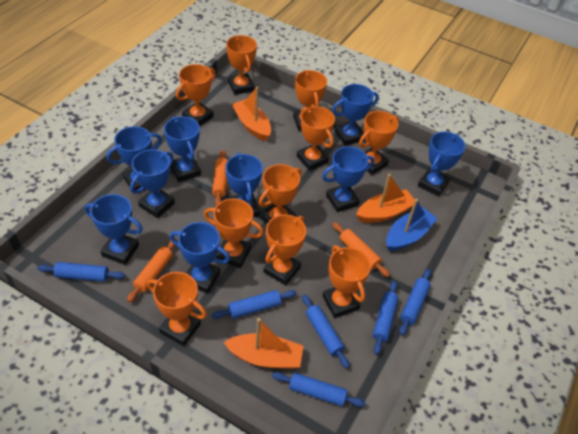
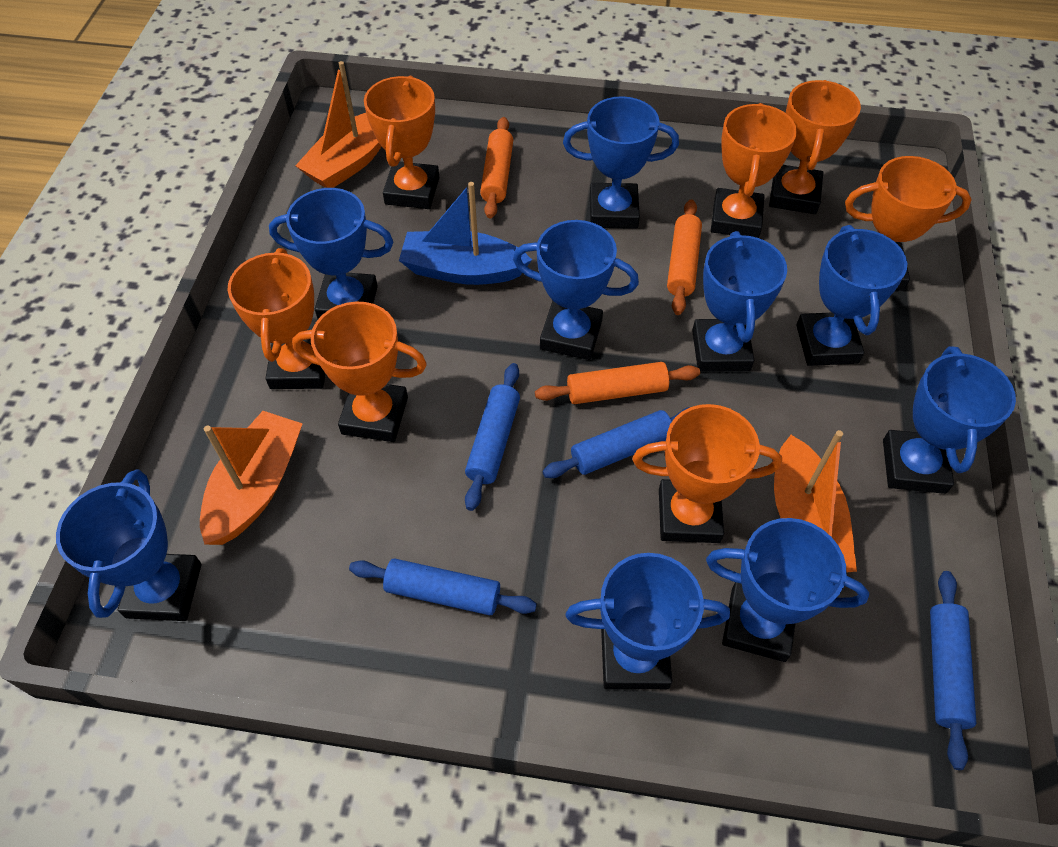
blue rolling pin: 6 -> 4
orange trophy: 10 -> 7

